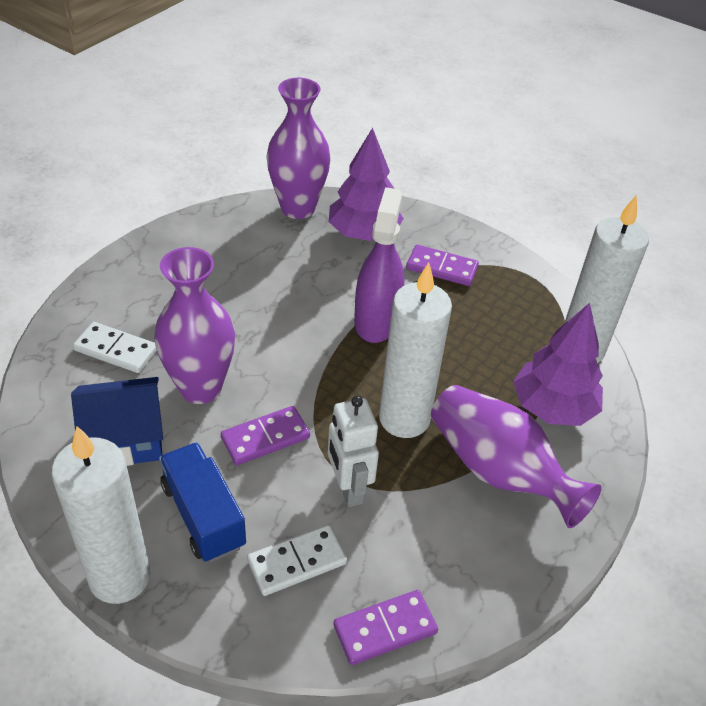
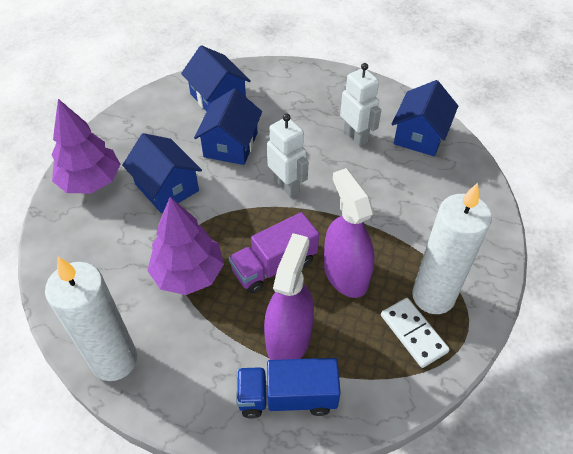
blue house: 1 -> 4
purple domino: 3 -> 0
purple spray bottle: 1 -> 2
purple truck: 0 -> 1
purple vase: 3 -> 0
white candle: 3 -> 2
white domino: 2 -> 1
white robot: 1 -> 2

